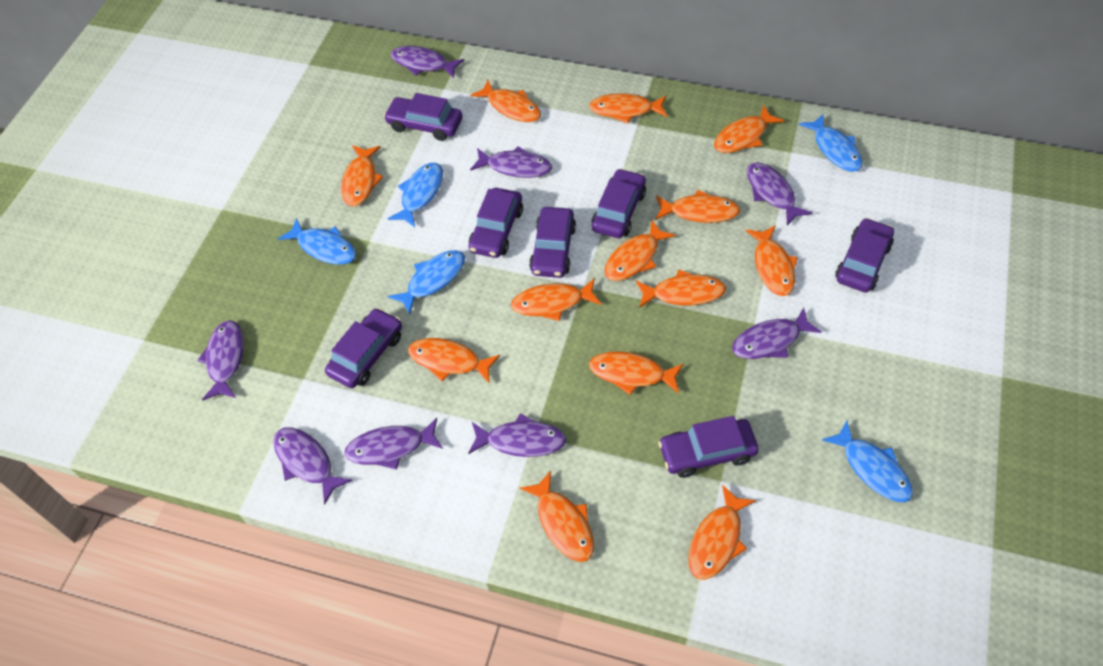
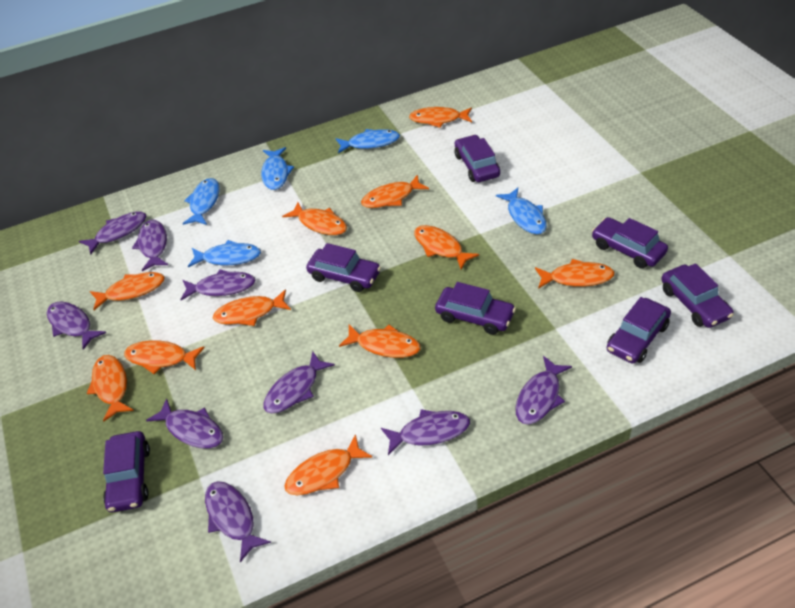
orange fish: 13 -> 11
purple fish: 8 -> 9

